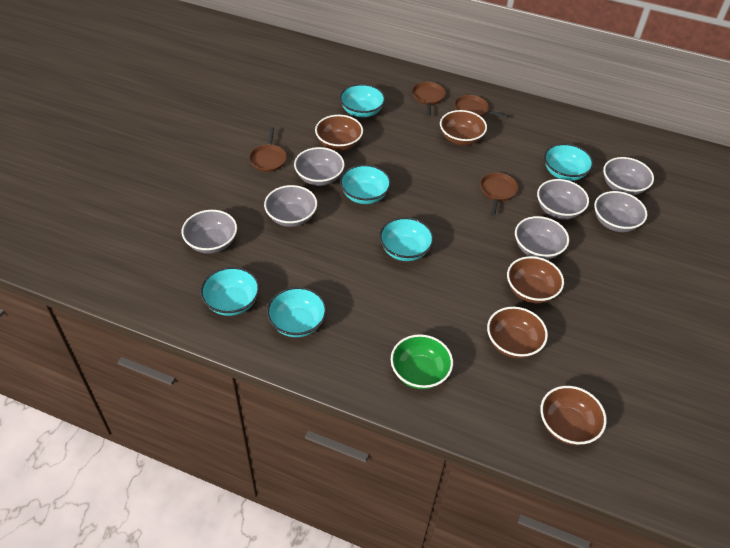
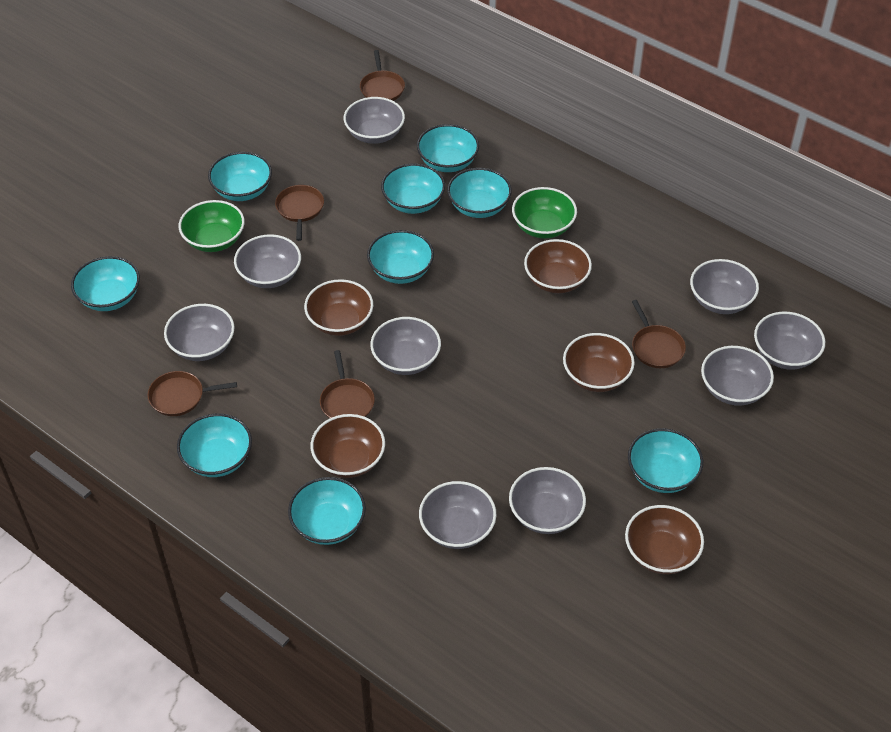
brown pan: 4 -> 5
green bowl: 1 -> 2
grey bowl: 7 -> 9
turquoise bowl: 6 -> 9

